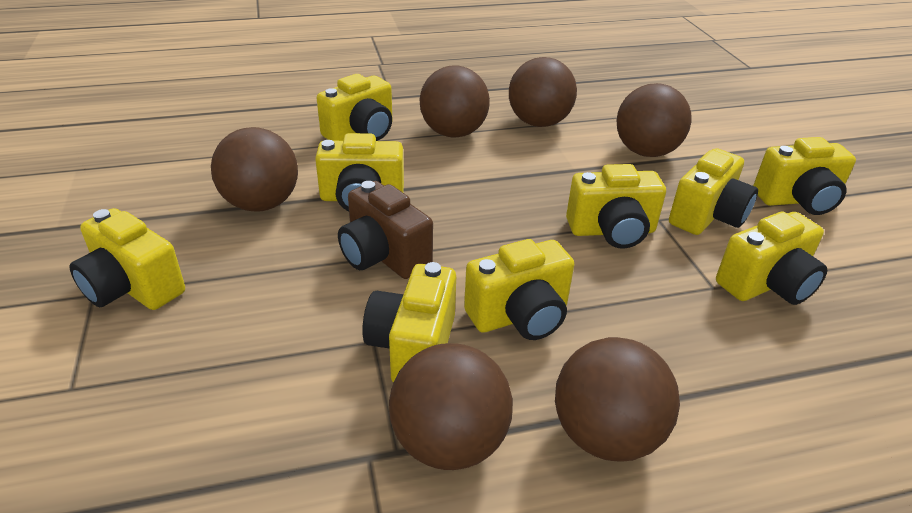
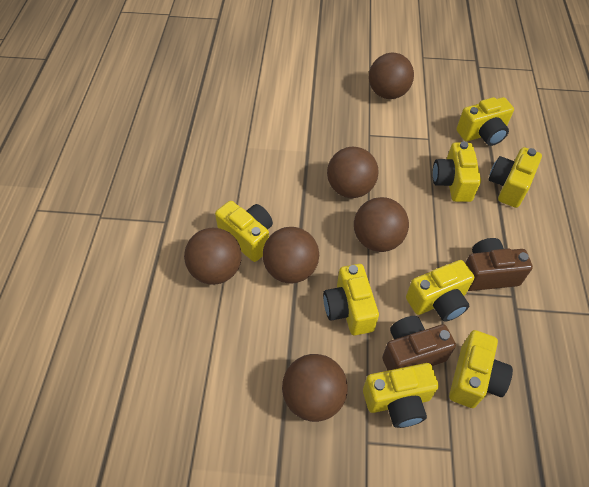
brown camera: 1 -> 2
yellow camera: 9 -> 8

